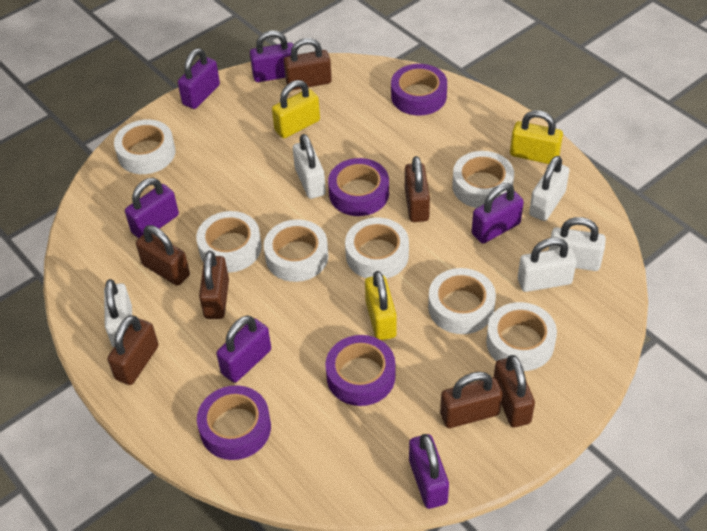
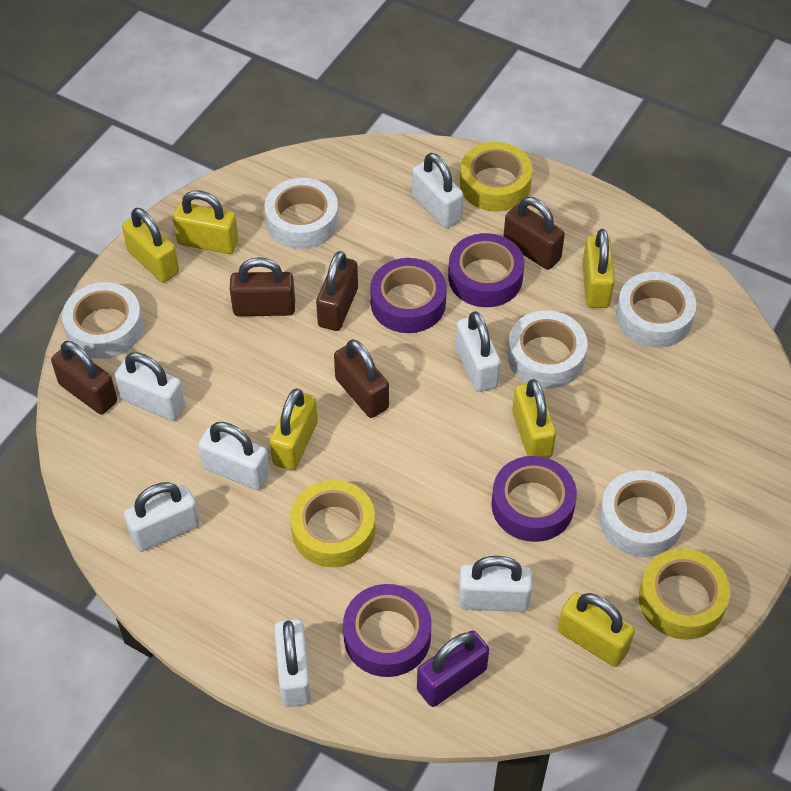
brown padlock: 7 -> 5
purple padlock: 6 -> 1
white padlock: 5 -> 7
white tape: 7 -> 5
yellow padlock: 3 -> 6
yellow tape: 0 -> 3

